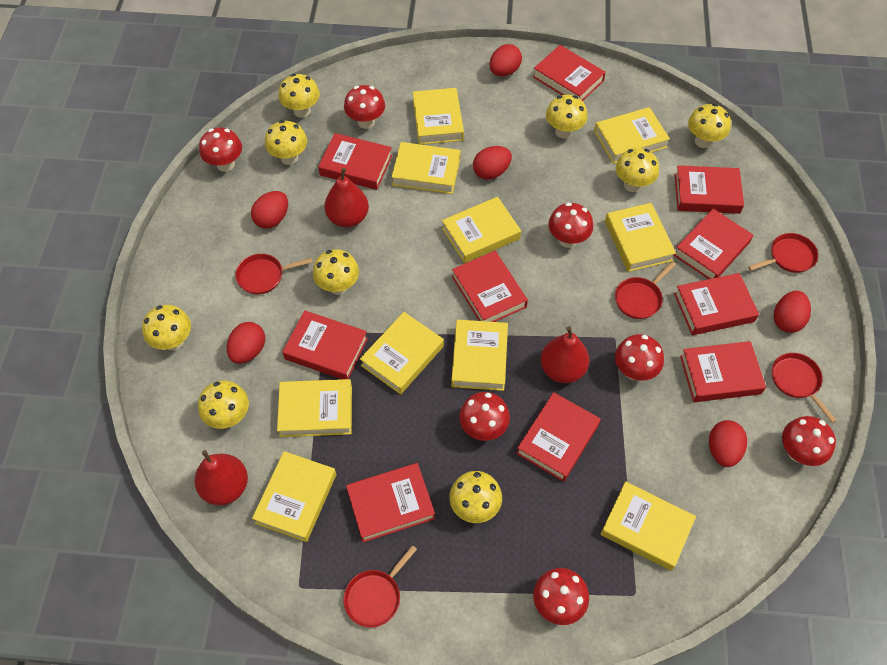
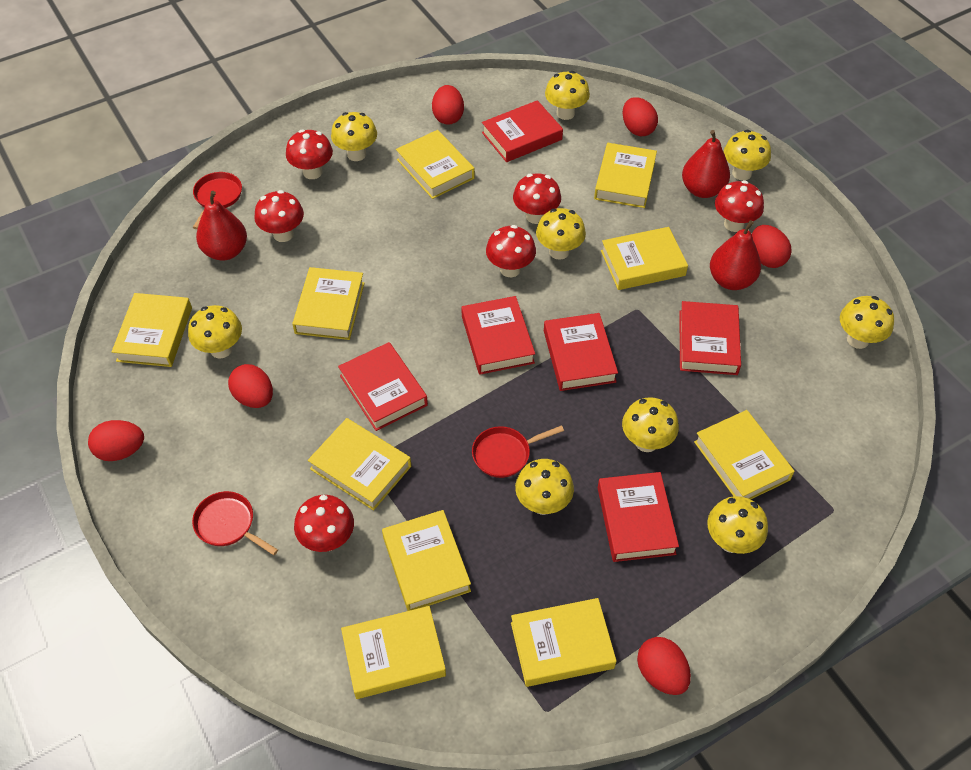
red book: 10 -> 6
red mushroom: 7 -> 6
red pan: 5 -> 3

